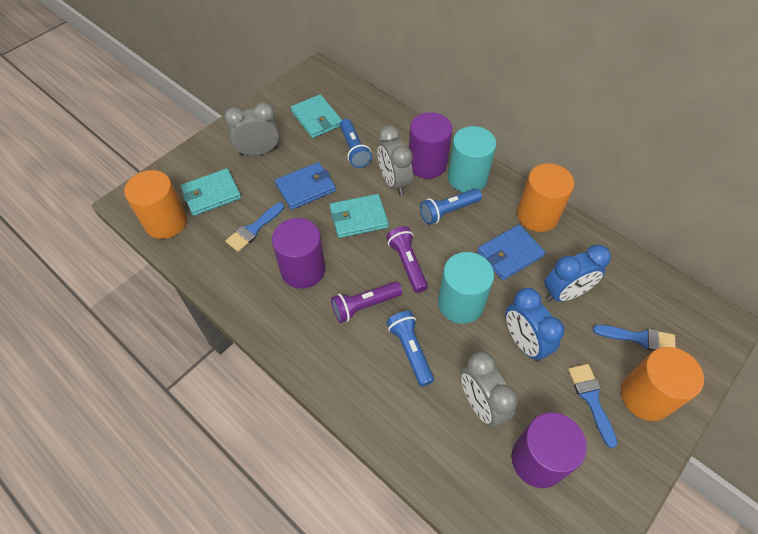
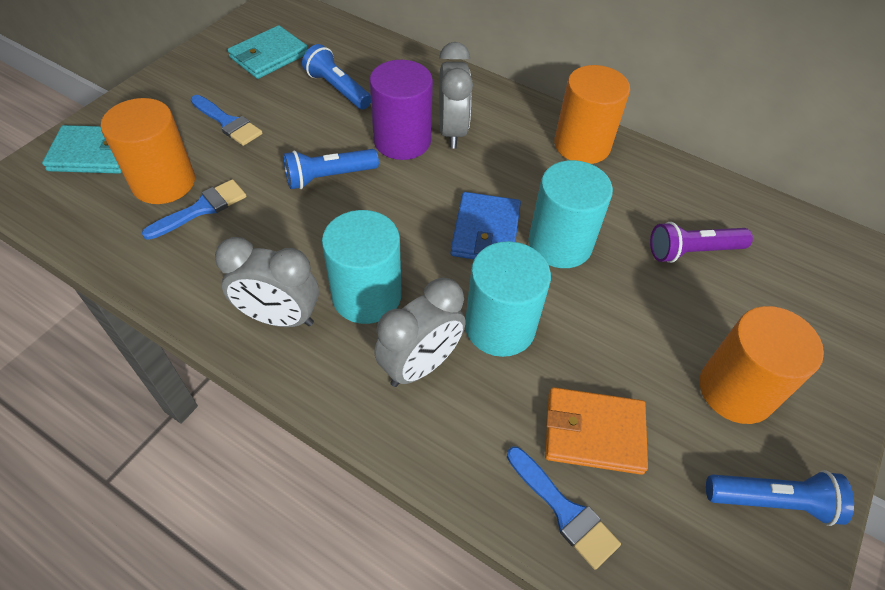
blue clock: 2 -> 0
blue wallet: 2 -> 1
orange wallet: 0 -> 1
purple cylinder: 3 -> 1
purple flashlight: 2 -> 1
turquoise cylinder: 2 -> 3
turquoise wallet: 3 -> 2

